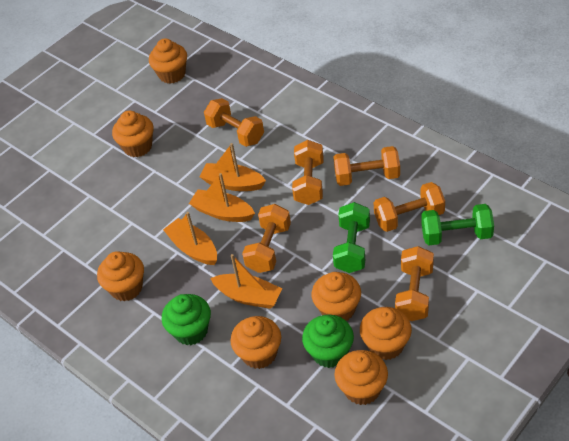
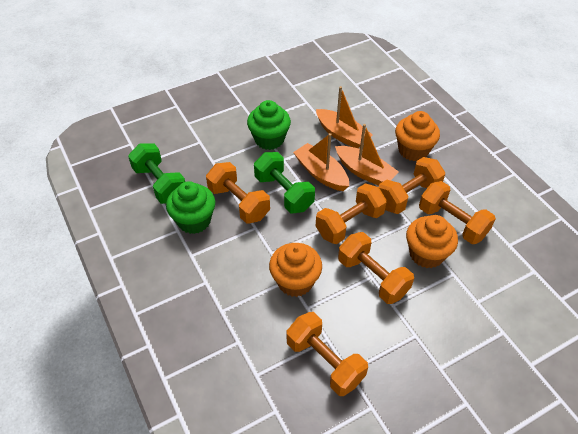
orange boat: 4 -> 3
orange cupcake: 7 -> 3

